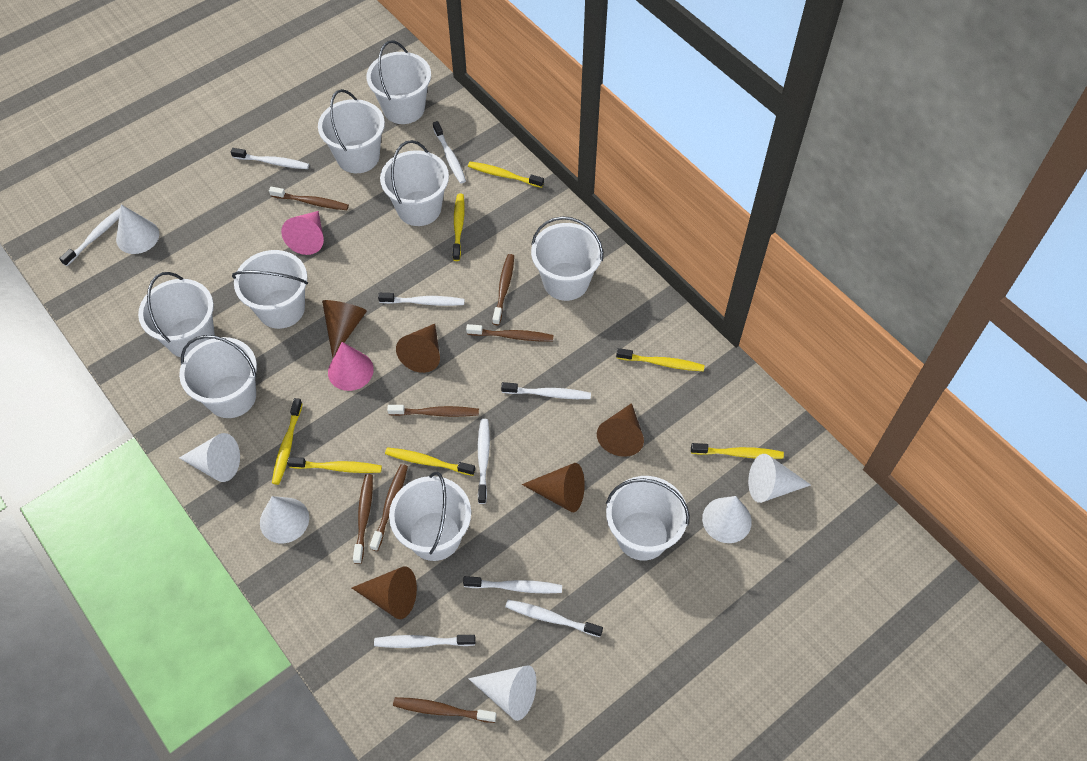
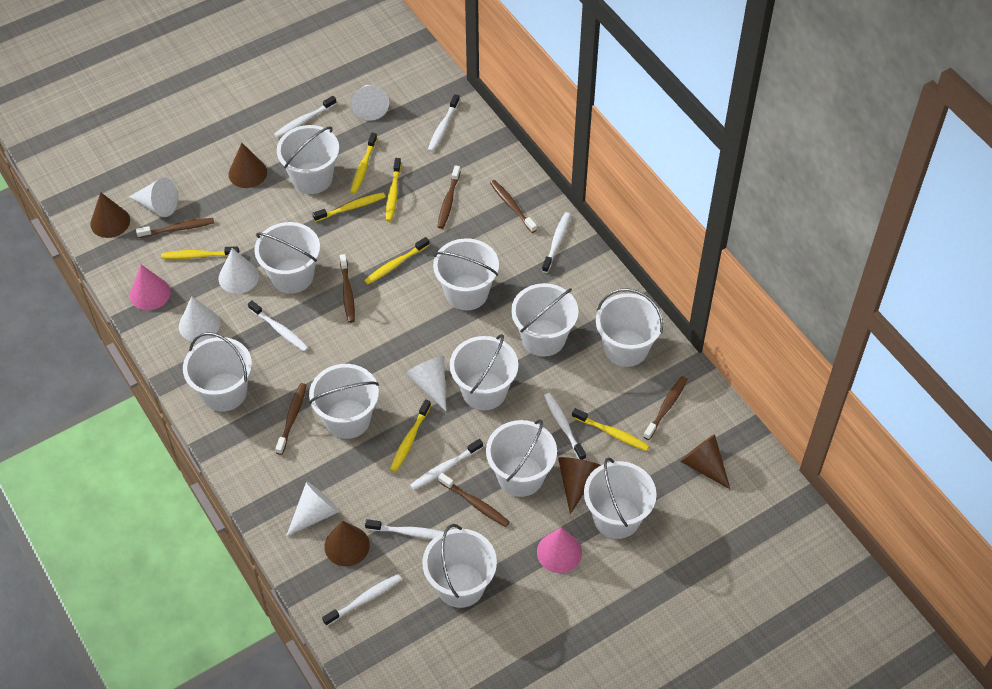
white bucket: 9 -> 11
white toothbrush: 9 -> 8

